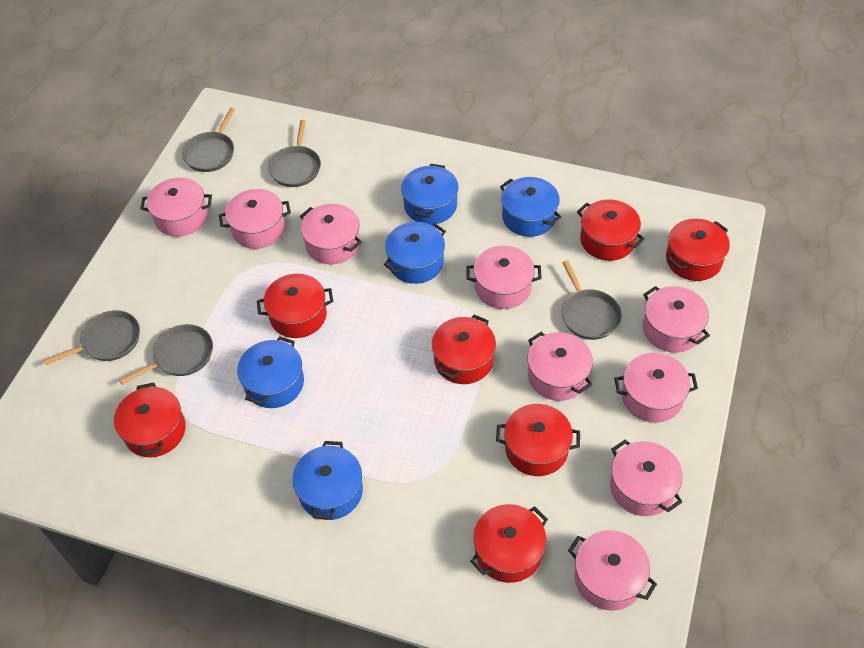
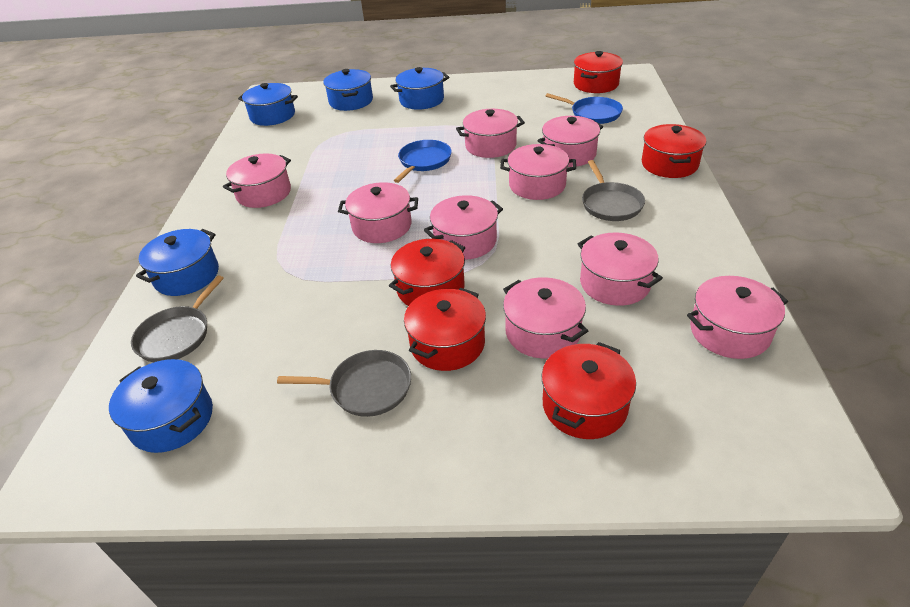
blue pan: 0 -> 2
grey pan: 5 -> 3
red pot: 7 -> 5

